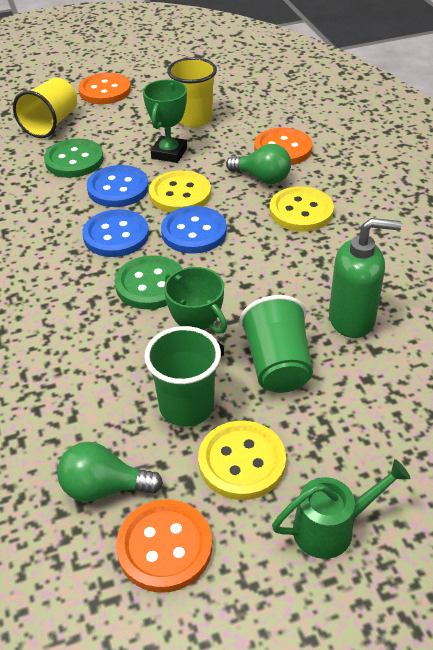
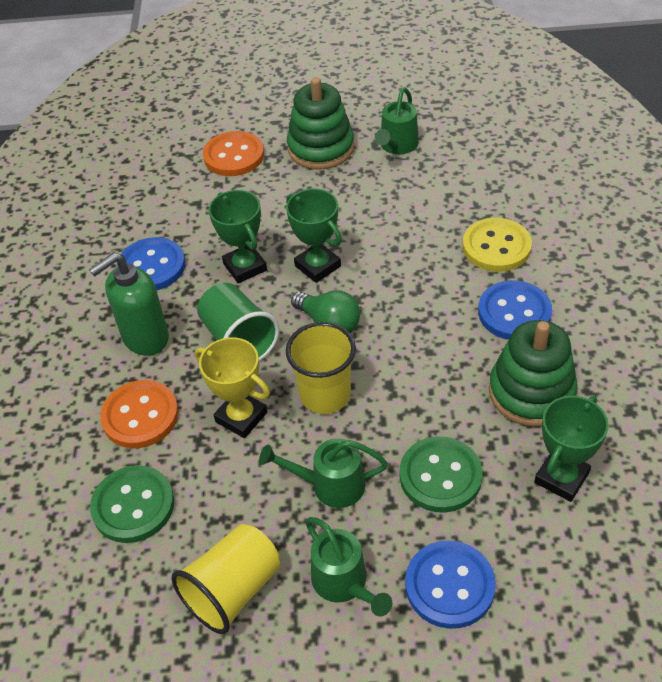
green cup: 2 -> 1
green light bulb: 2 -> 1
green stacking toy: 0 -> 2
green trophy: 2 -> 3
green watering can: 1 -> 3
orange button: 3 -> 2
yellow button: 3 -> 1
yellow trophy: 0 -> 1

